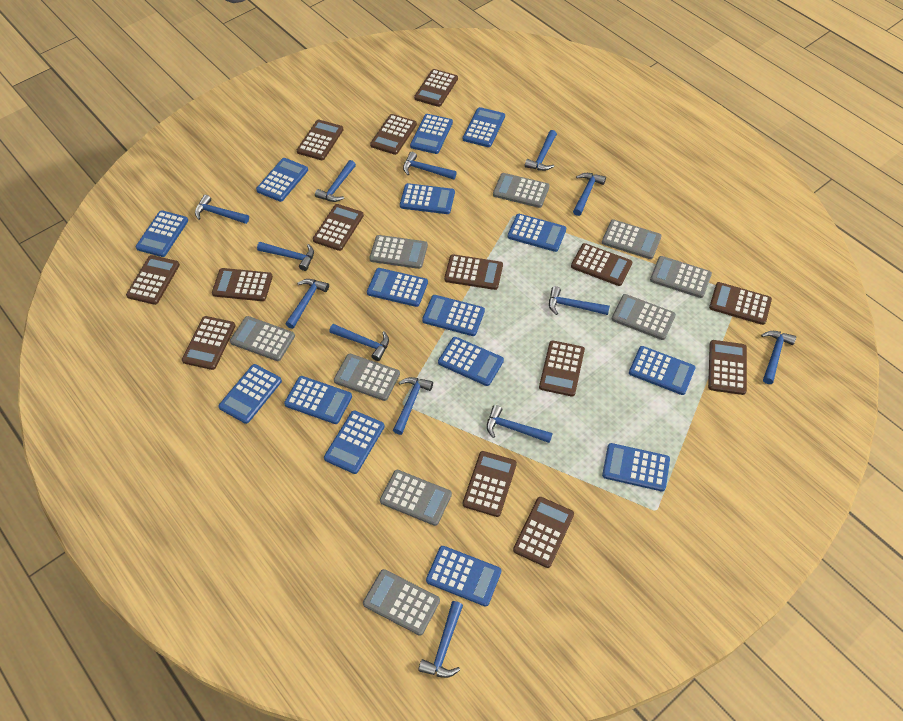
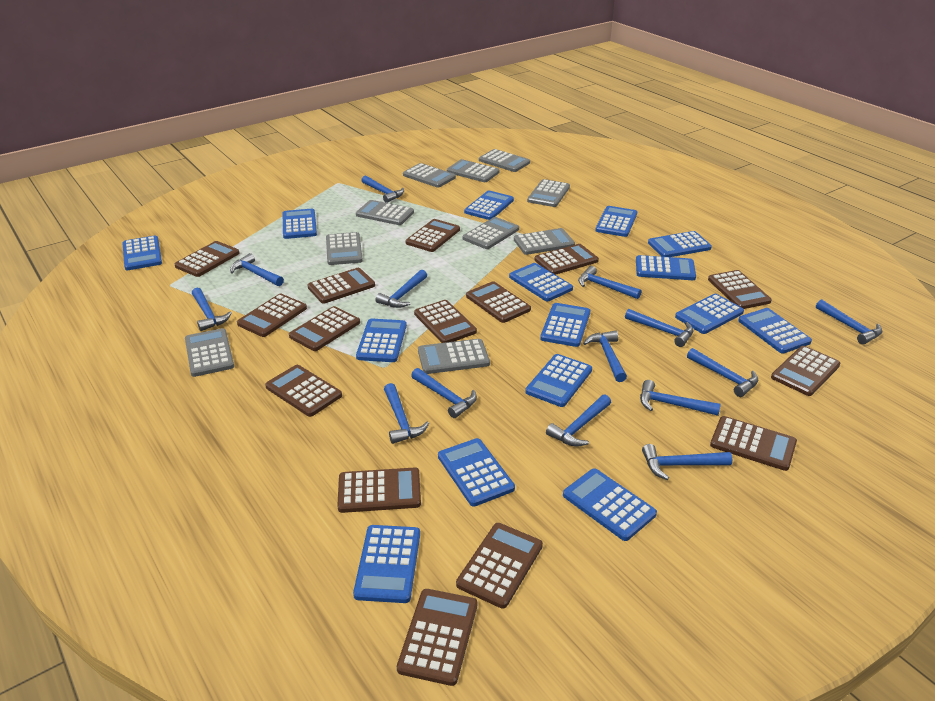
blue hammer: 13 -> 14
brown calculator: 14 -> 15
grey calculator: 9 -> 10

